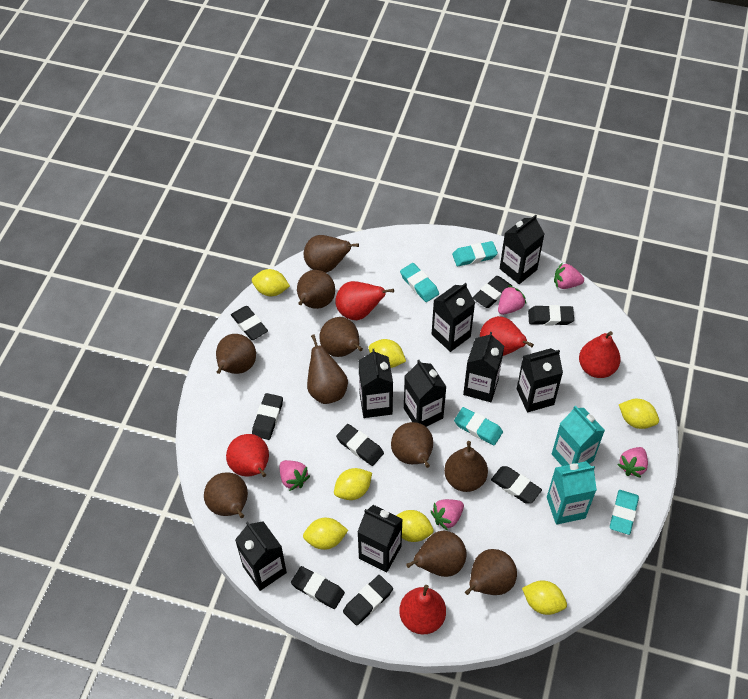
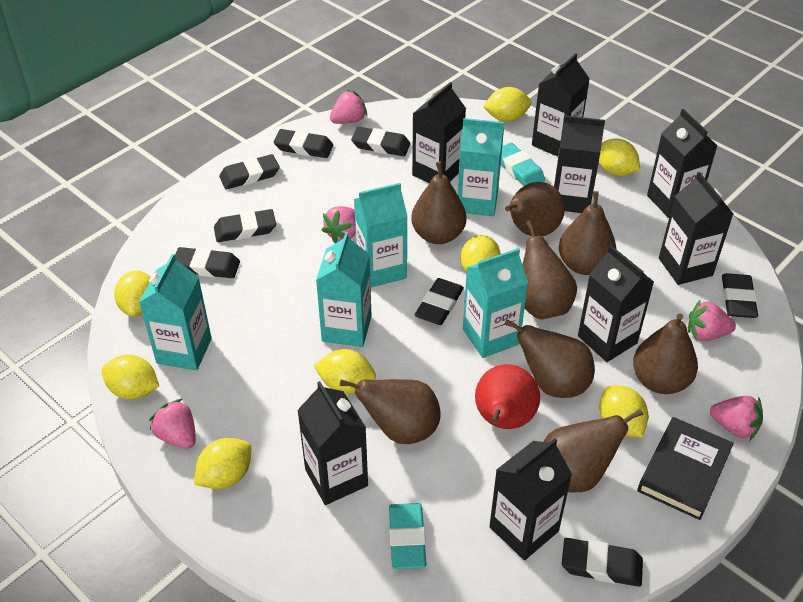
black book: 0 -> 1
brown pear: 10 -> 8
red pear: 5 -> 1
turquoise carton: 2 -> 5
turquoise eraser: 4 -> 2
yellow lemon: 7 -> 8

